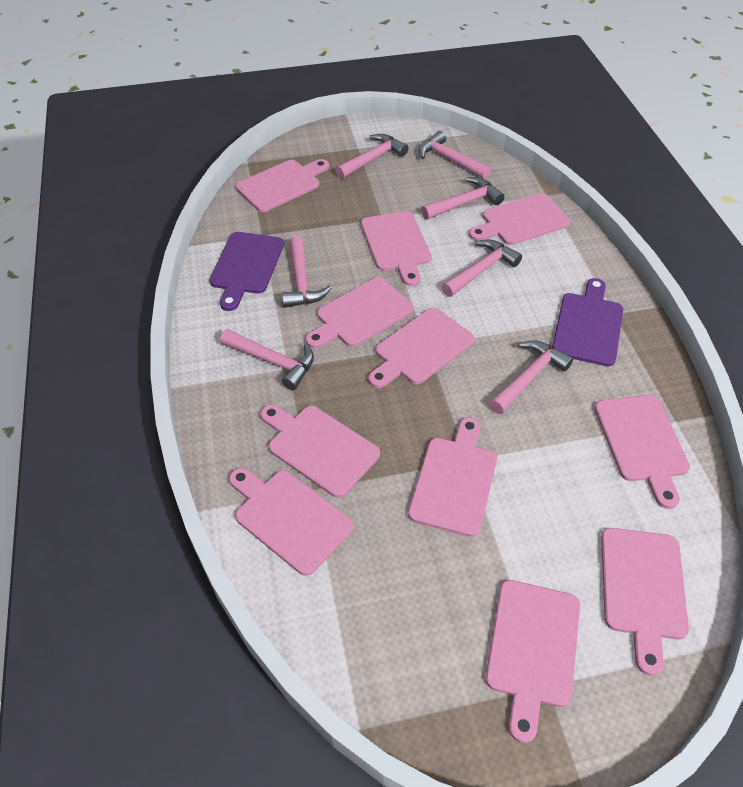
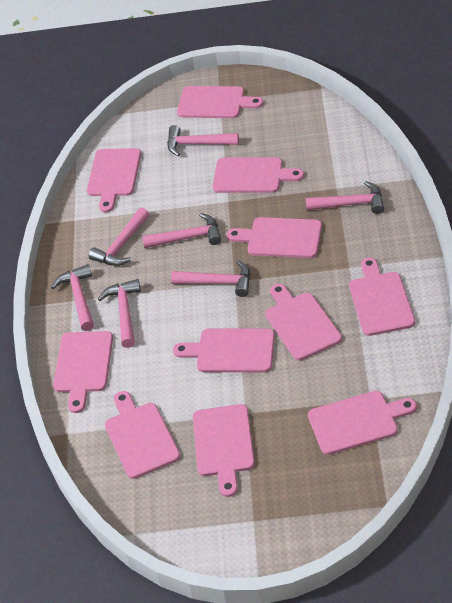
purple cutting board: 2 -> 0

